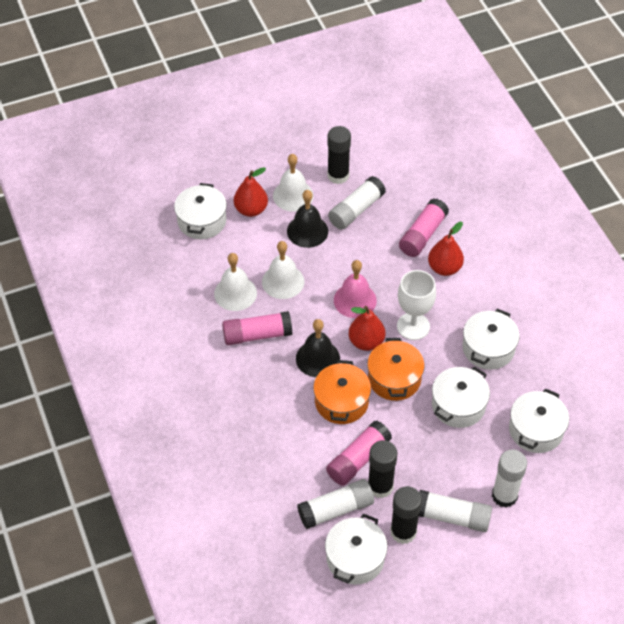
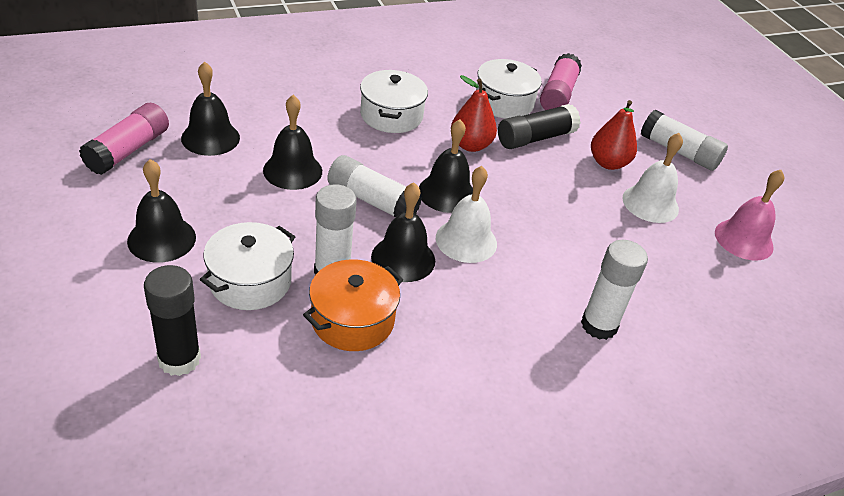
black bell: 2 -> 5
black glue stick: 3 -> 2
orange pot: 2 -> 1
pink glue stick: 3 -> 2
red pear: 3 -> 2
white bell: 3 -> 2
white goblet: 1 -> 0
white pot: 5 -> 3

